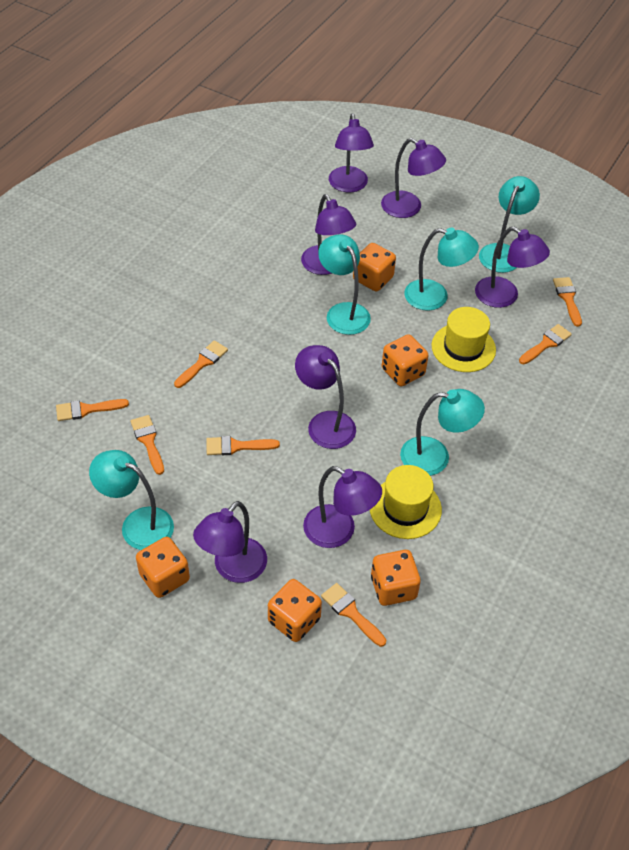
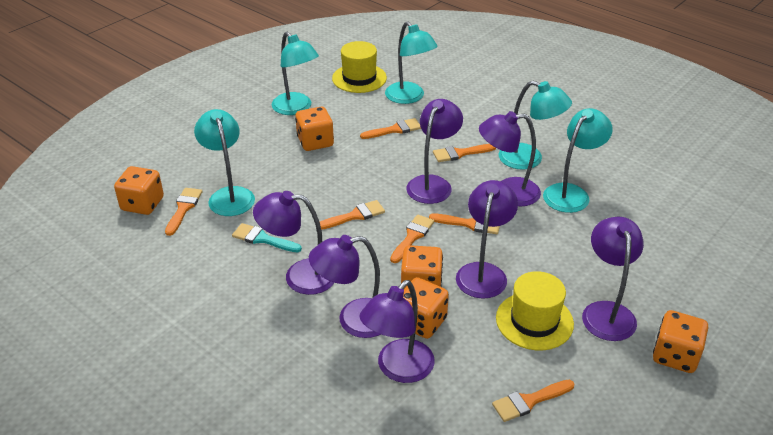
turquoise brush: 0 -> 1

